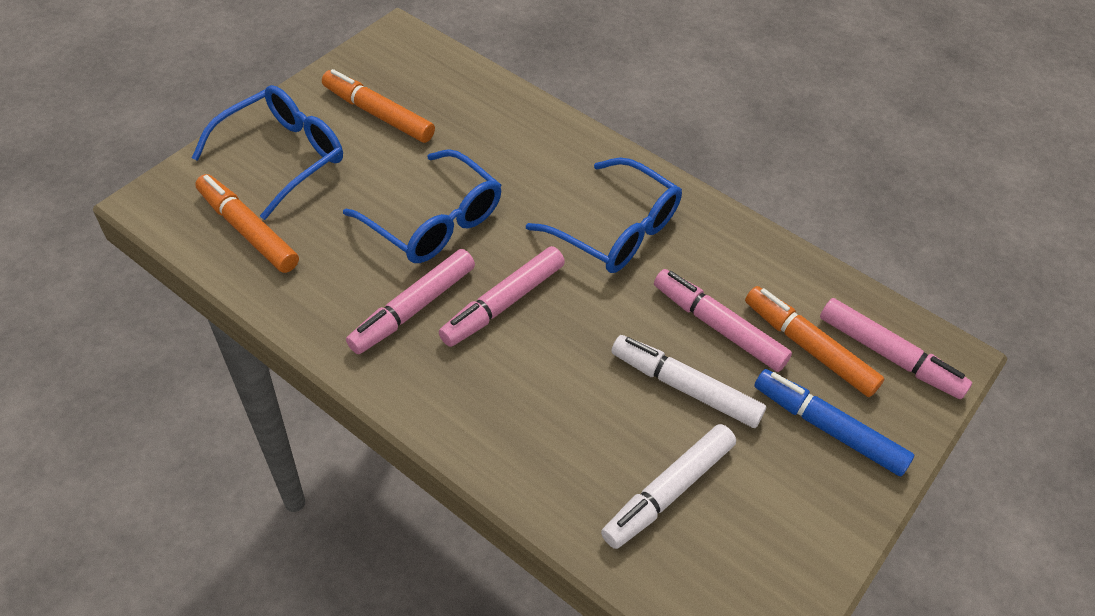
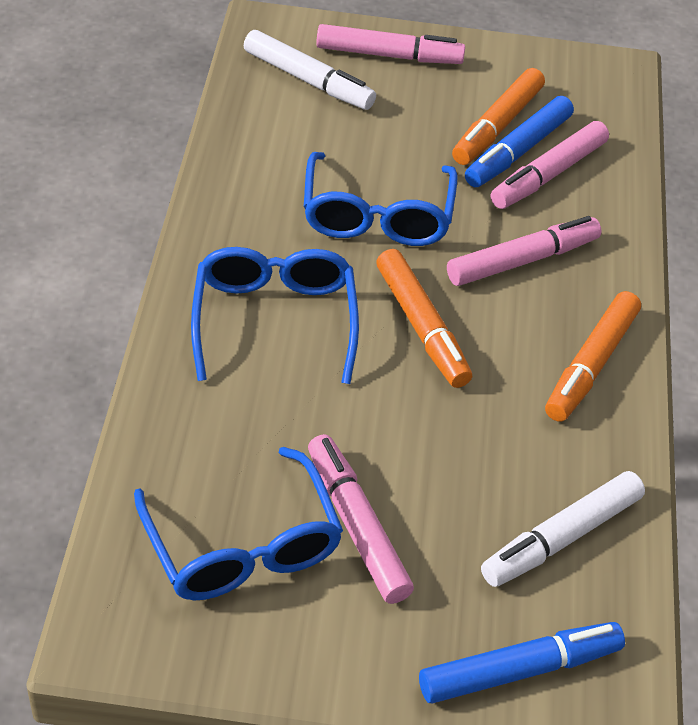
blue marker: 1 -> 2

